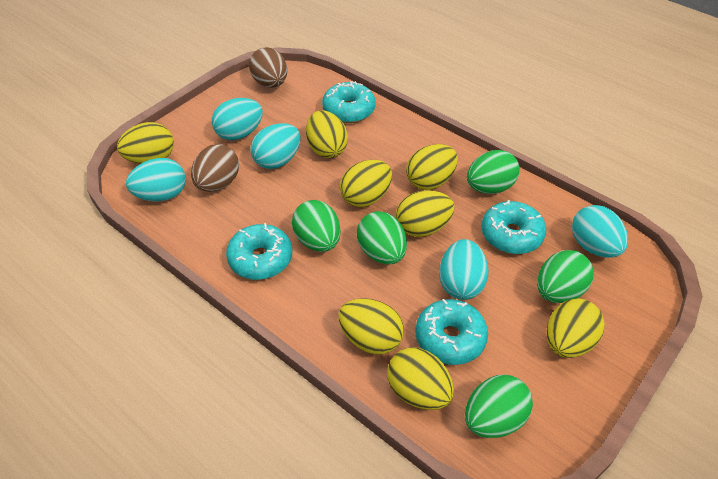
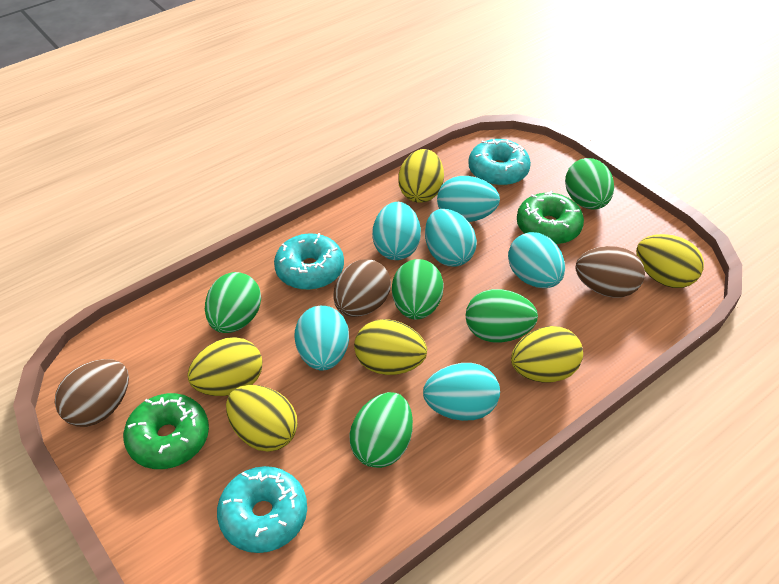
brown egg: 2 -> 3
green donut: 0 -> 2
turquoise donut: 4 -> 3
turquoise egg: 5 -> 6
yellow egg: 8 -> 6

